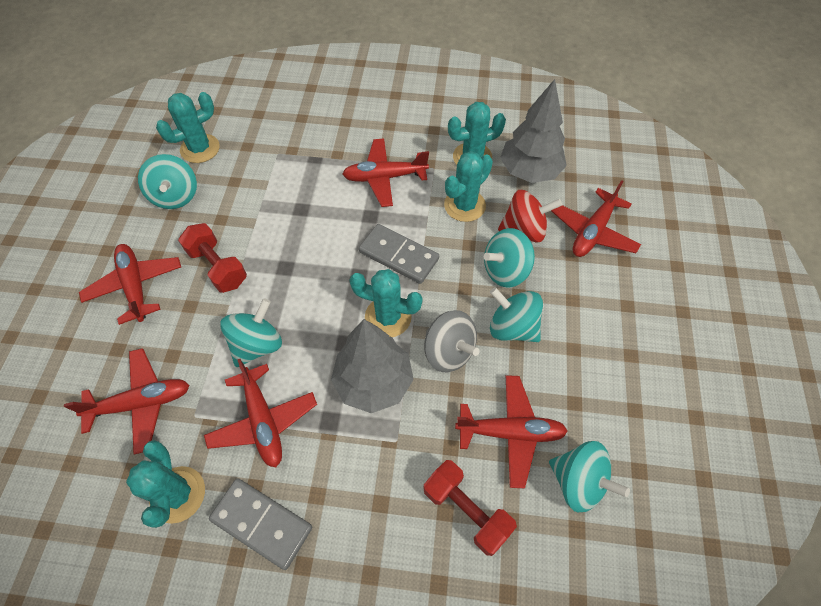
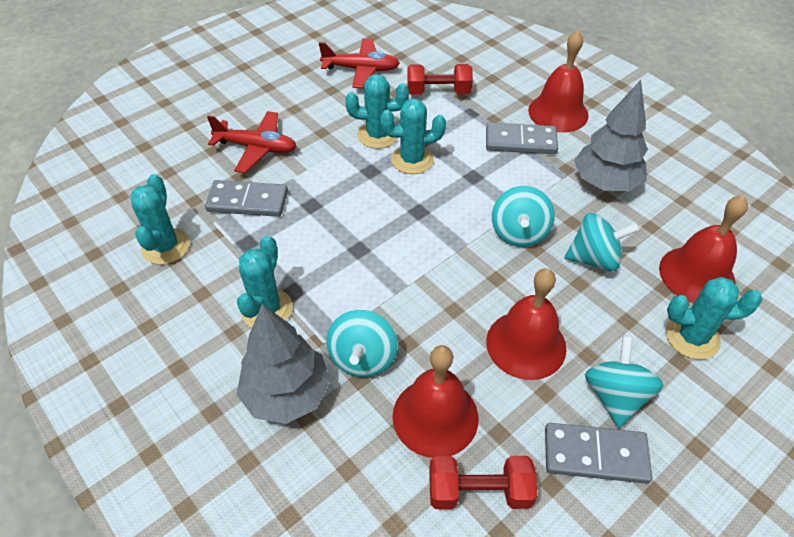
grey domino: 2 -> 3
grey spinning top: 1 -> 0
red bell: 0 -> 4
red plane: 6 -> 2
red spinning top: 1 -> 0
turquoise spinning top: 5 -> 4

